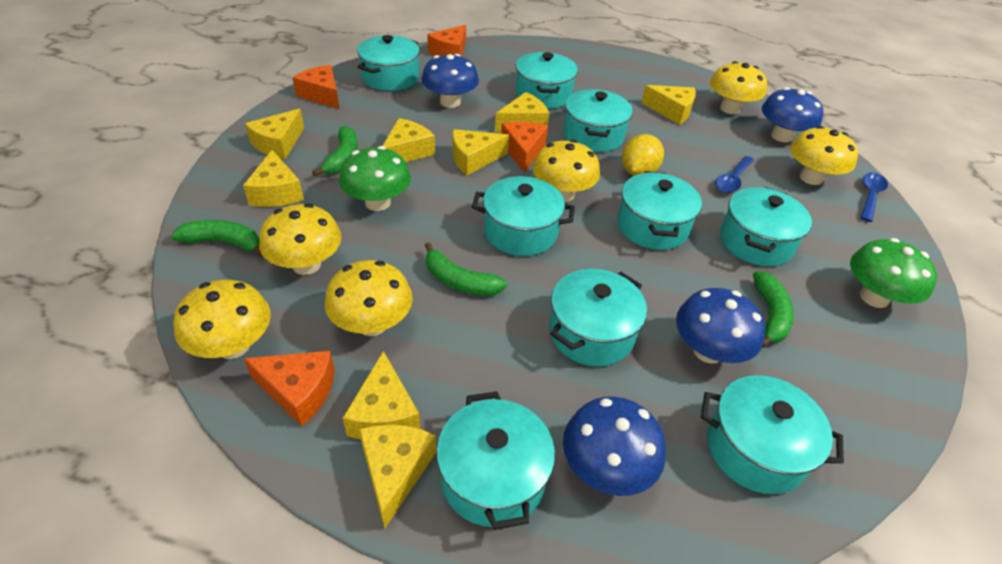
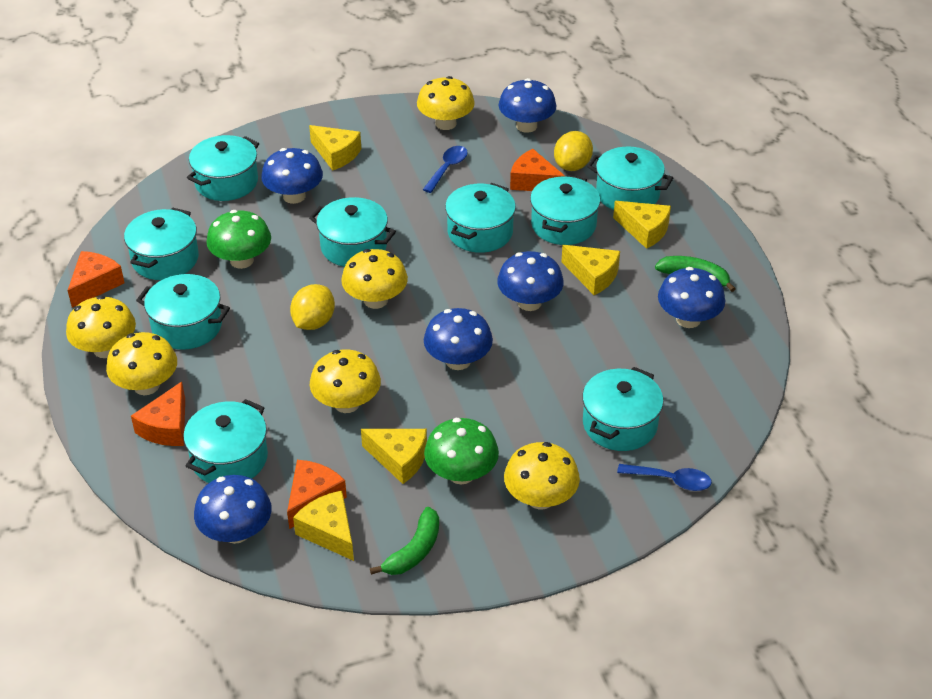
blue mushroom: 4 -> 6
green banana: 4 -> 2
yellow cheese: 8 -> 5
yellow lemon: 1 -> 2

